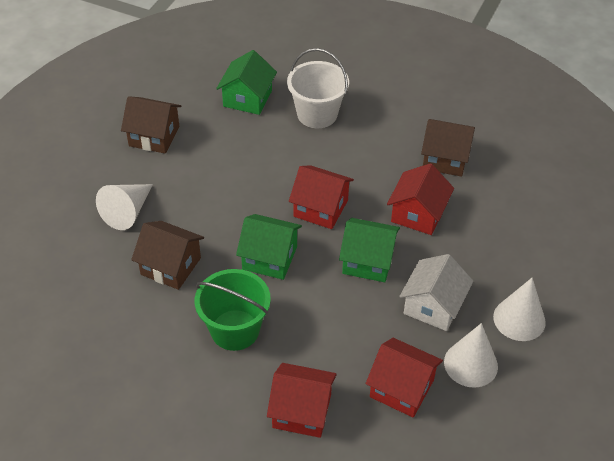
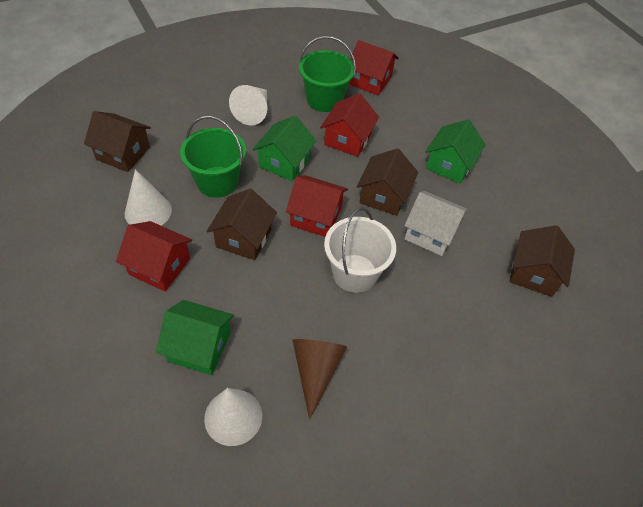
brown cone: 0 -> 1
brown house: 3 -> 4
green bucket: 1 -> 2

